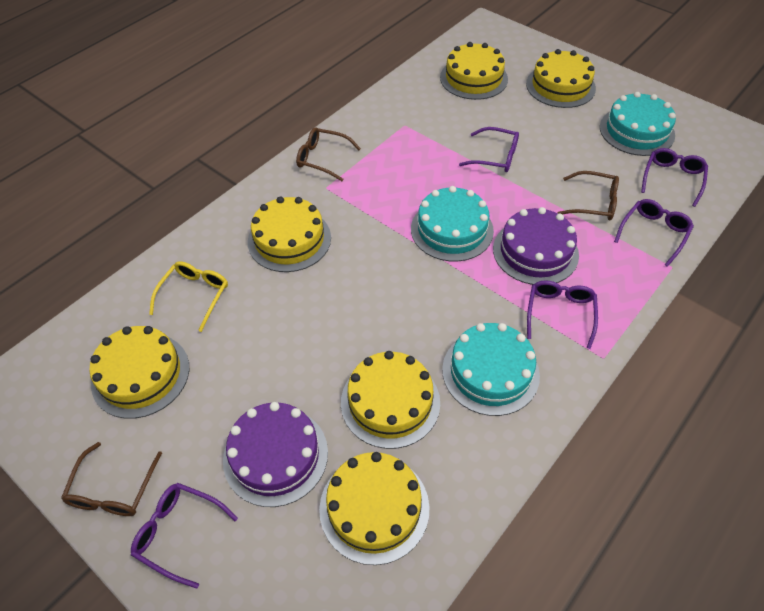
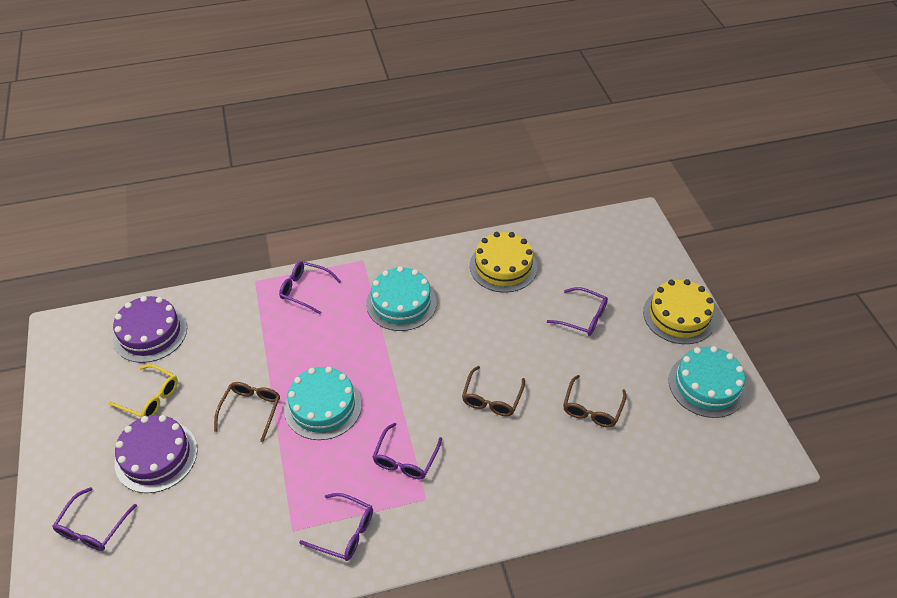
yellow cake: 6 -> 2

